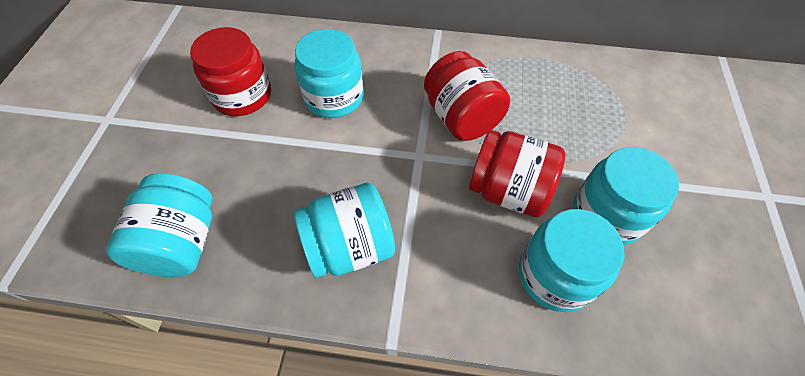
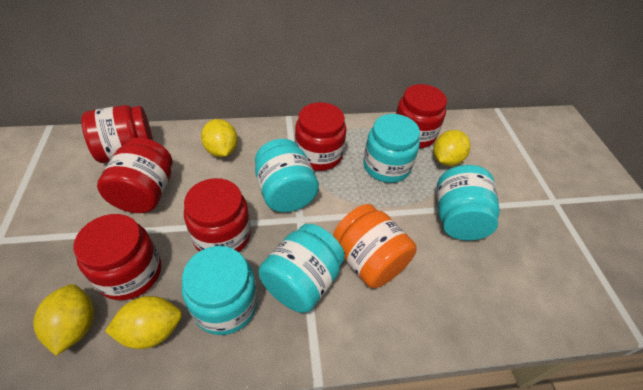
orange jar: 0 -> 1
red jar: 3 -> 6
yellow lemon: 0 -> 4

